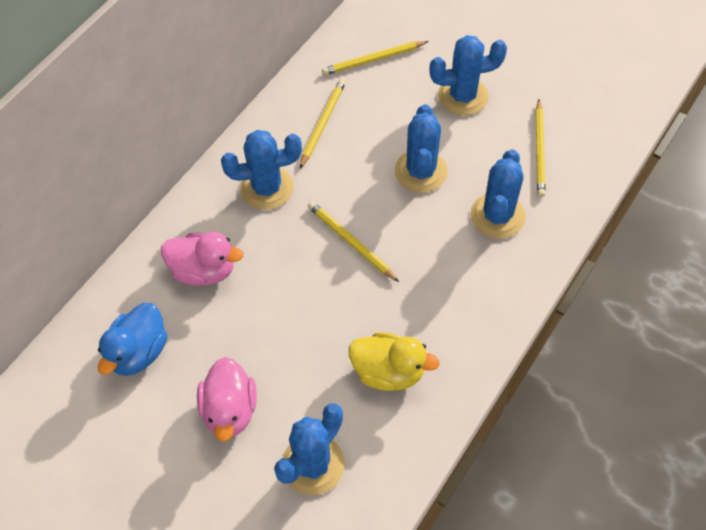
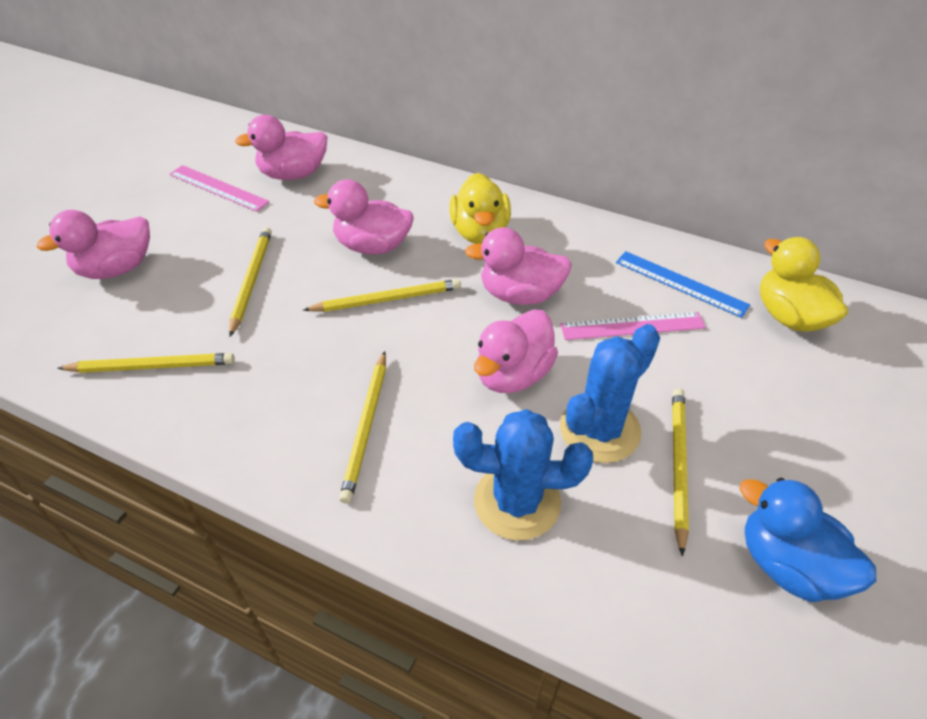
blue cactus: 5 -> 2
blue ruler: 0 -> 1
pink duck: 2 -> 5
pink ruler: 0 -> 2
yellow duck: 1 -> 2
yellow pencil: 4 -> 5

